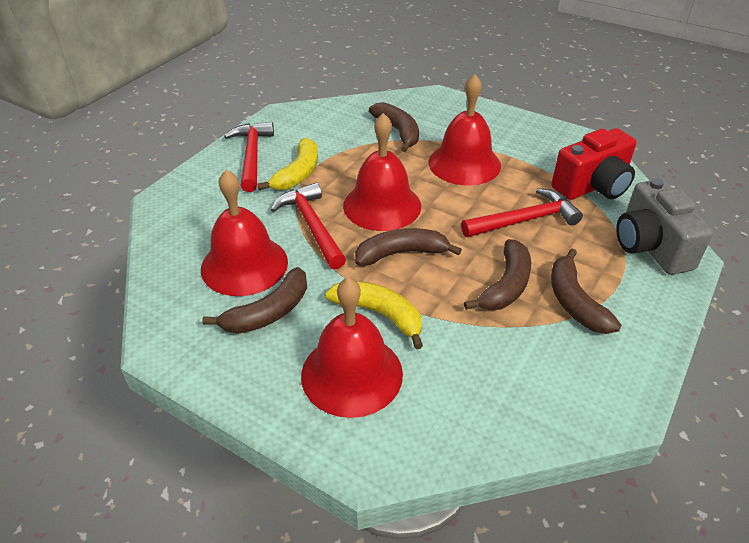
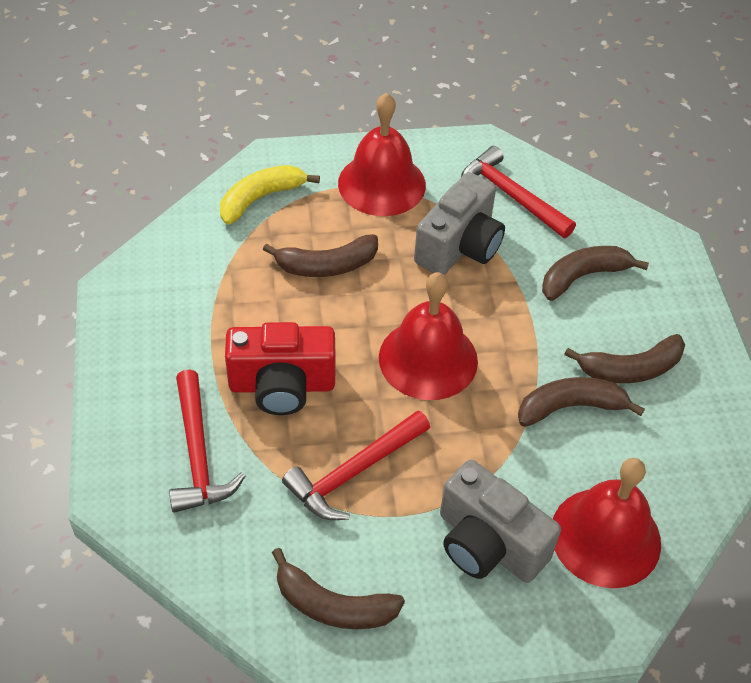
grey camera: 1 -> 2
red bell: 4 -> 3
yellow banana: 2 -> 1

